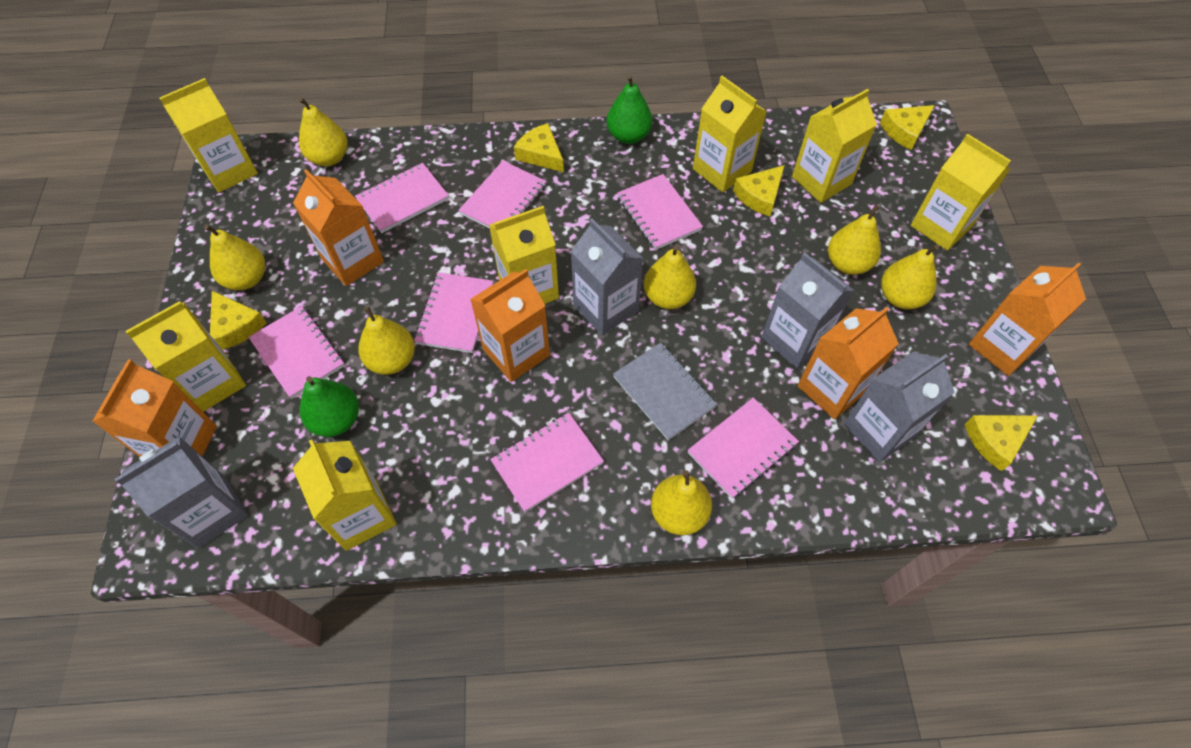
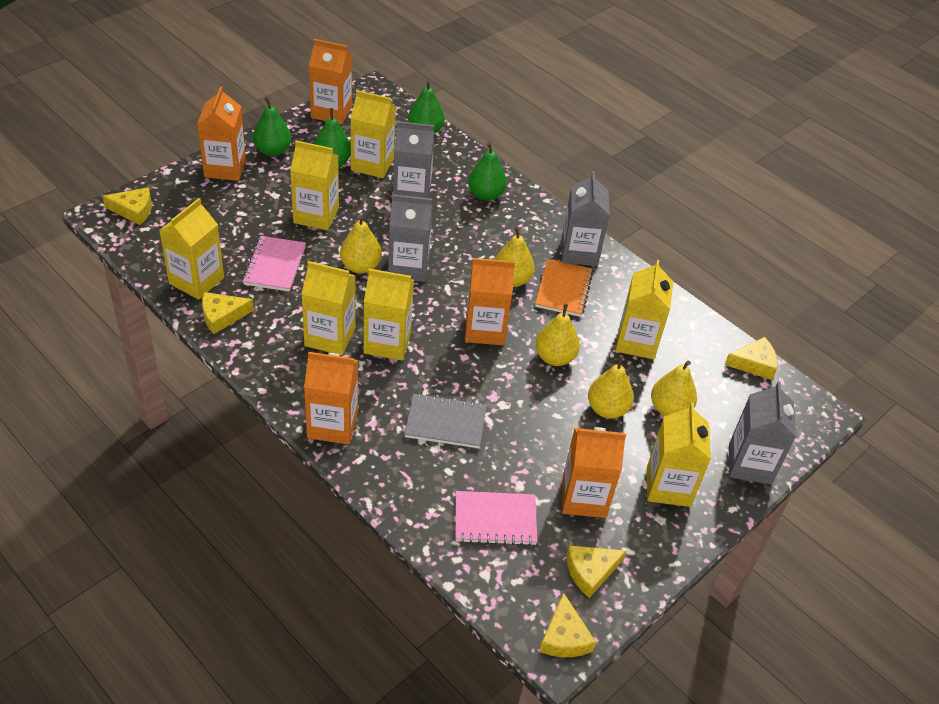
green pear: 2 -> 4
orange notebook: 0 -> 1
pink notebook: 7 -> 2
yellow pear: 7 -> 5

